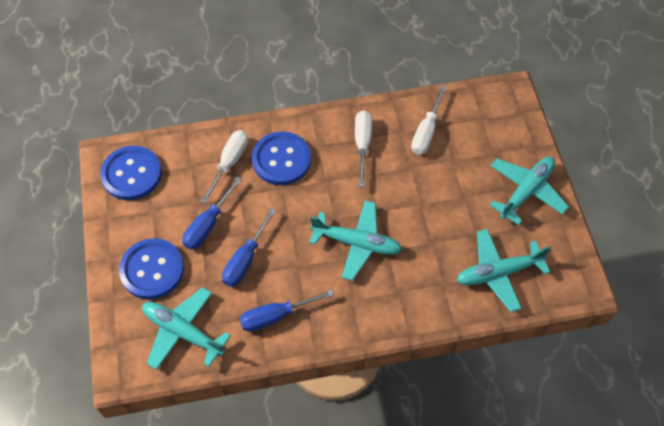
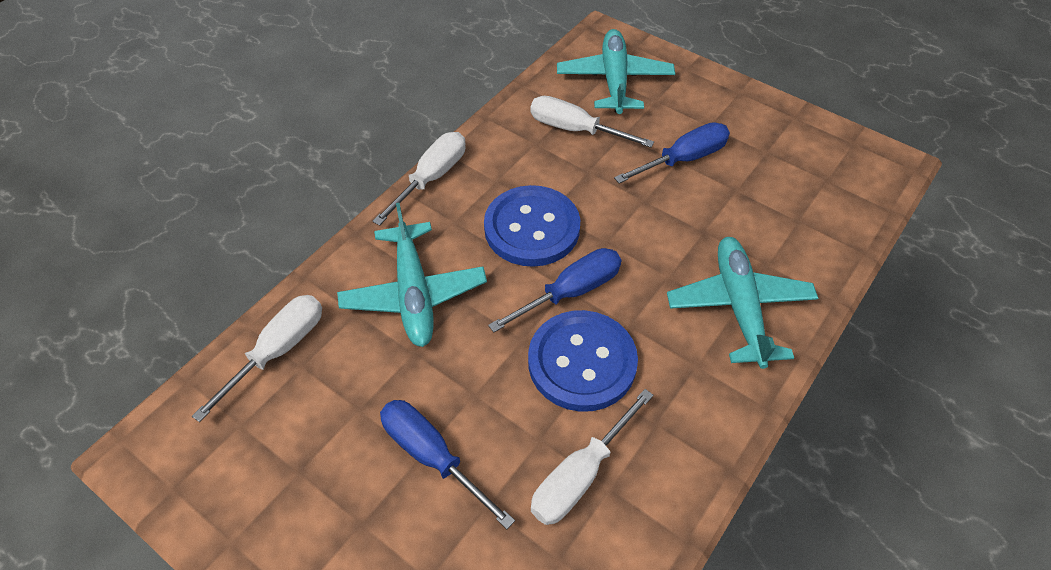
blue button: 3 -> 2
turquoise plane: 4 -> 3
white screwdriver: 3 -> 4

